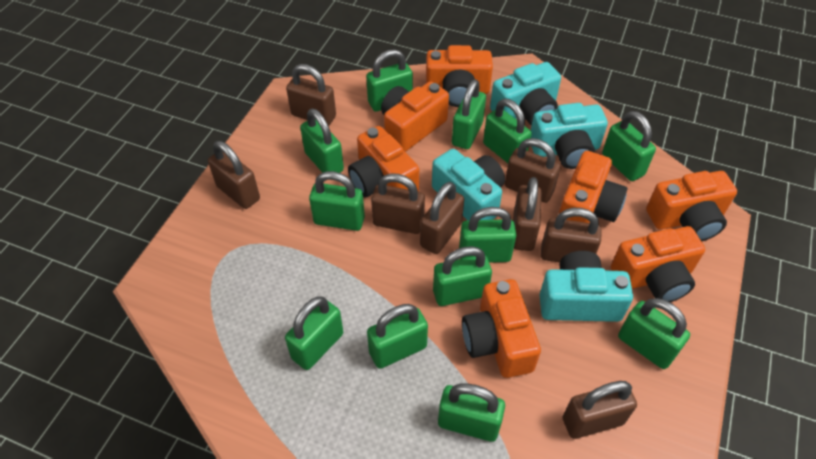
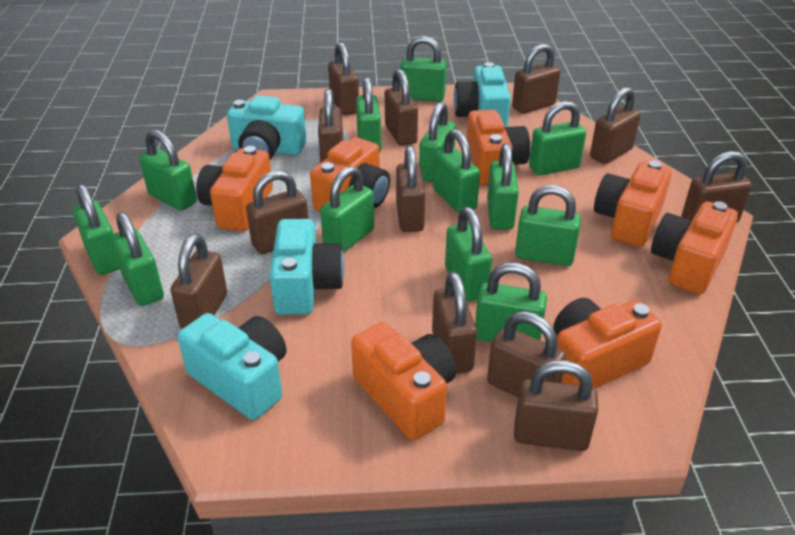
brown padlock: 8 -> 12
green padlock: 12 -> 13

